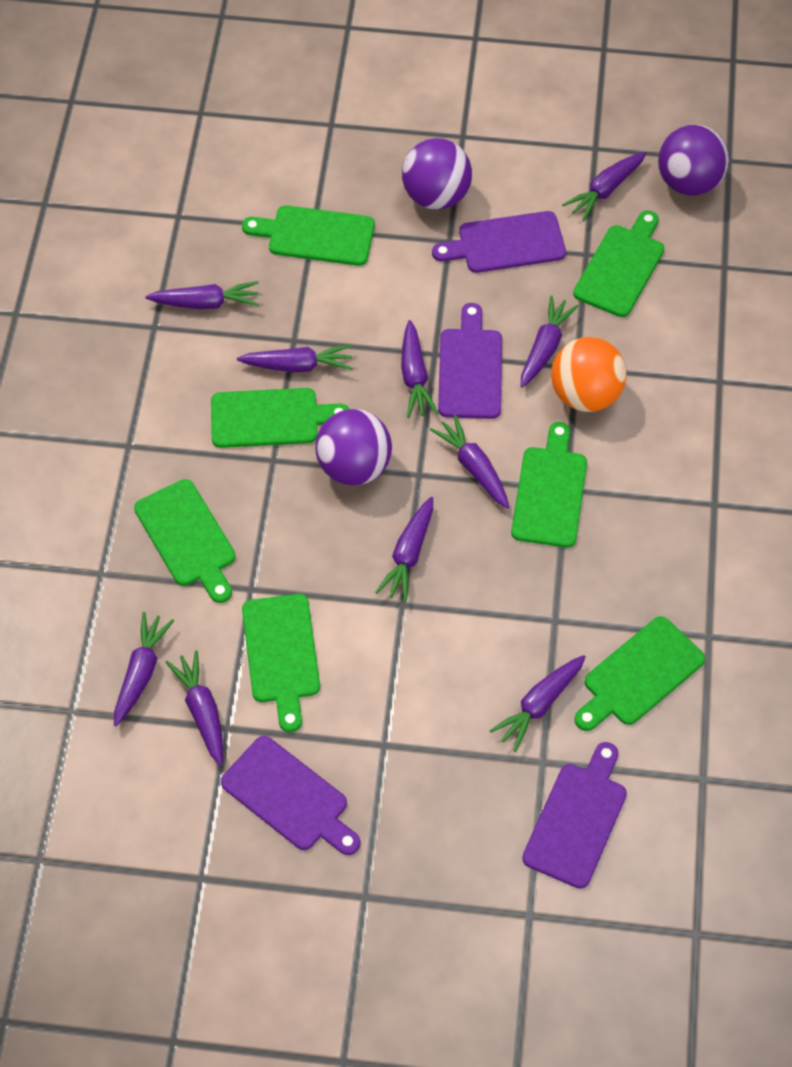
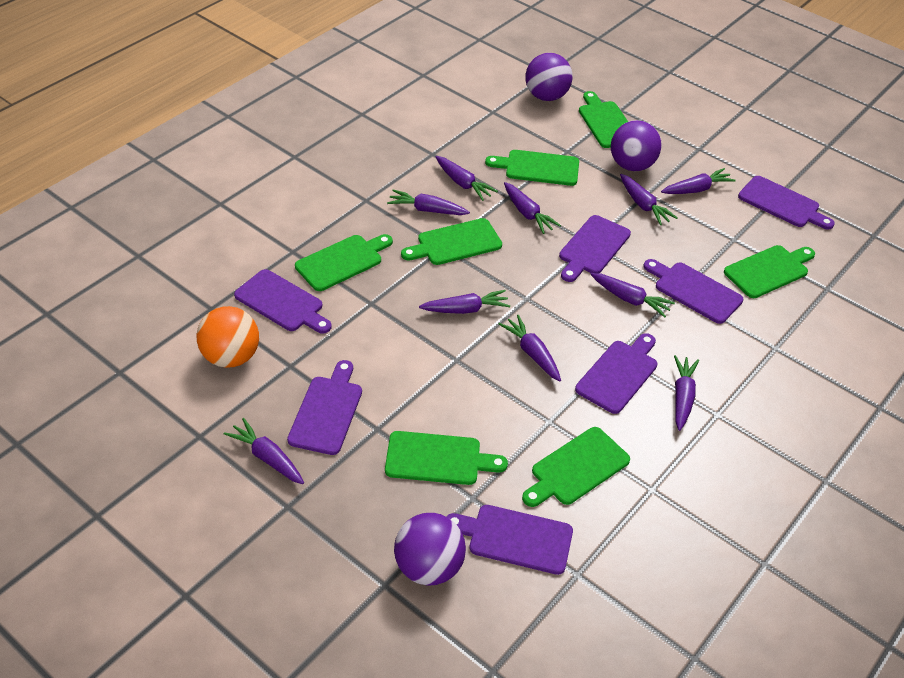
purple cutting board: 4 -> 7

